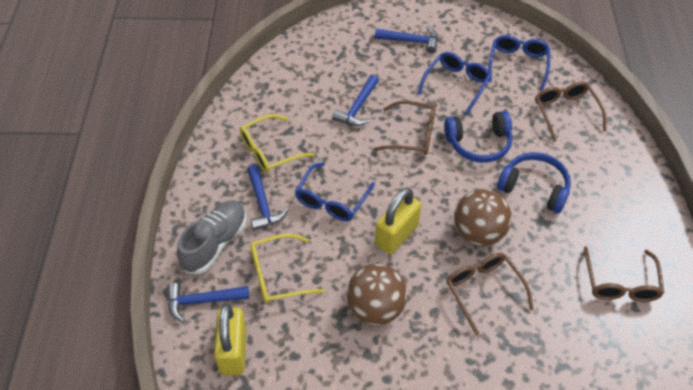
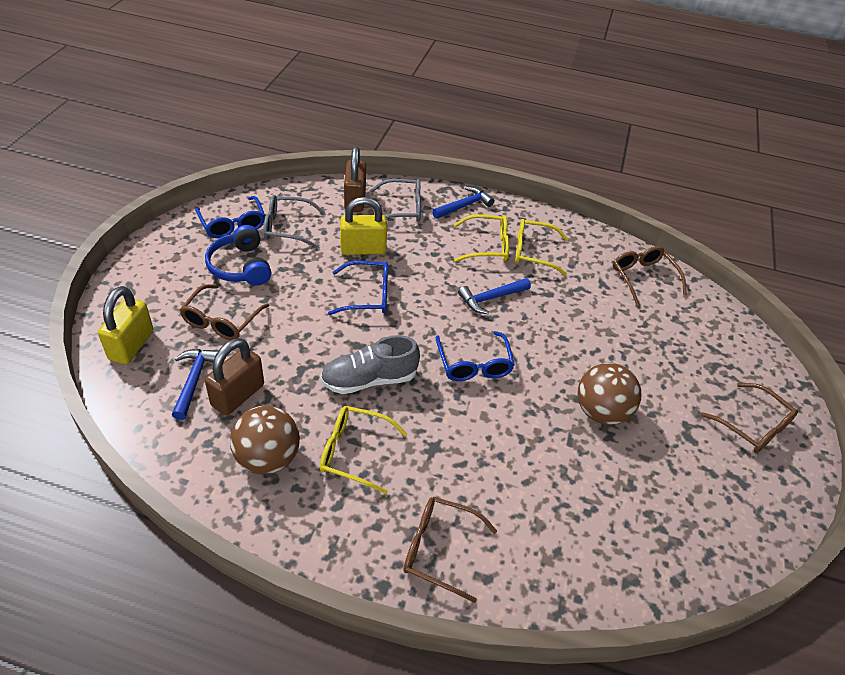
blue hammer: 4 -> 3
blue headphones: 2 -> 1
brown padlock: 0 -> 2
grey glasses: 0 -> 2
yellow glasses: 2 -> 3

